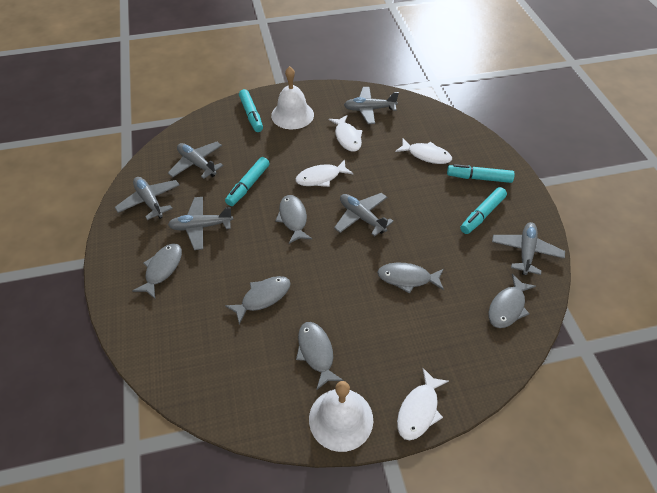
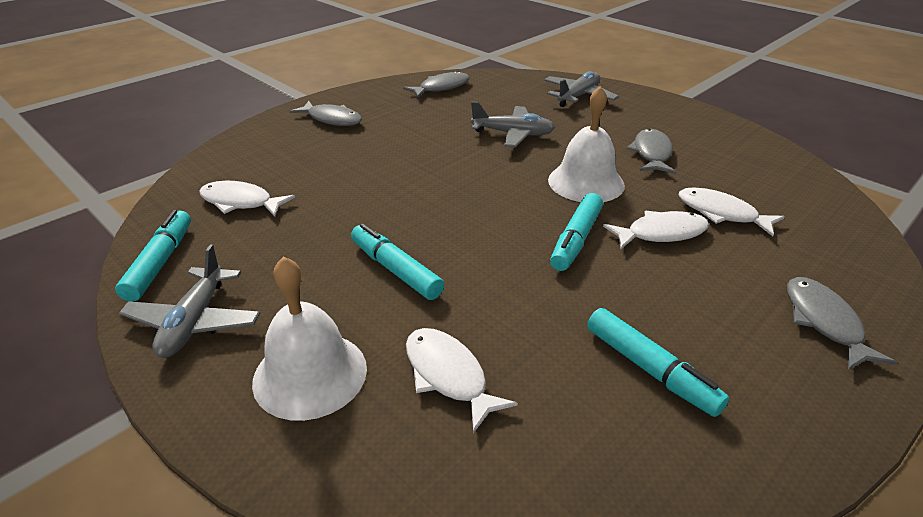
grey fish: 6 -> 4
grey plane: 6 -> 3

